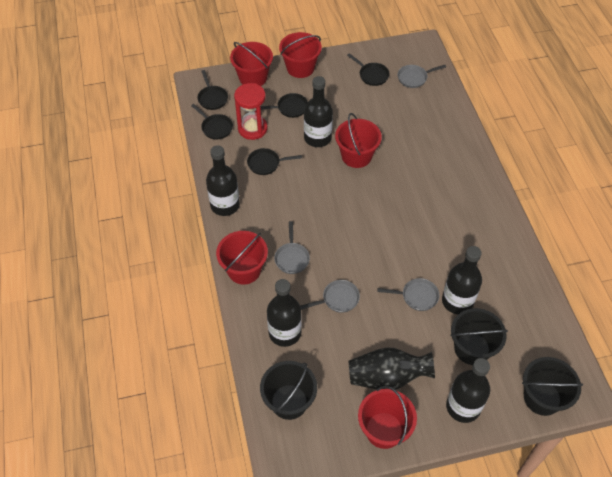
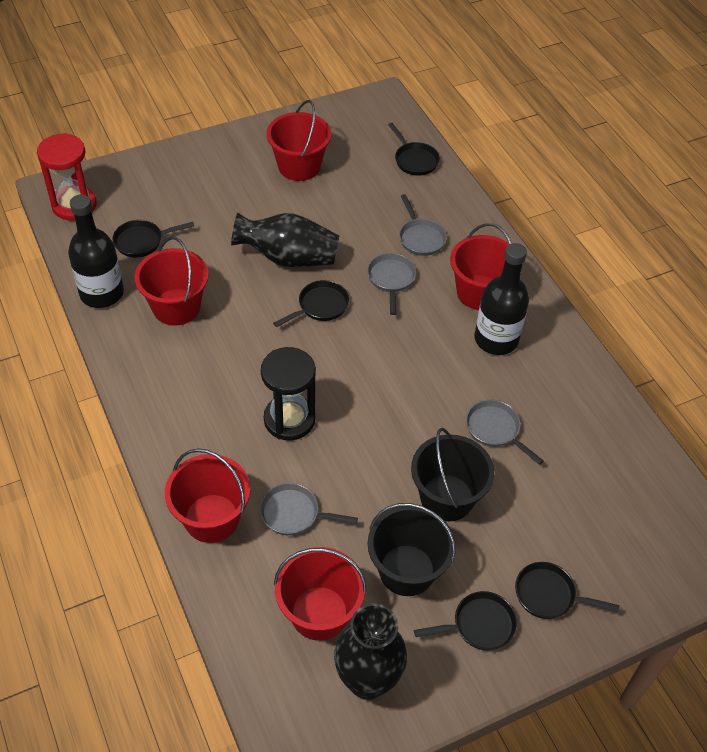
black bottle: 5 -> 2
black bucket: 3 -> 2
black hourglass: 0 -> 1
black vase: 1 -> 2

